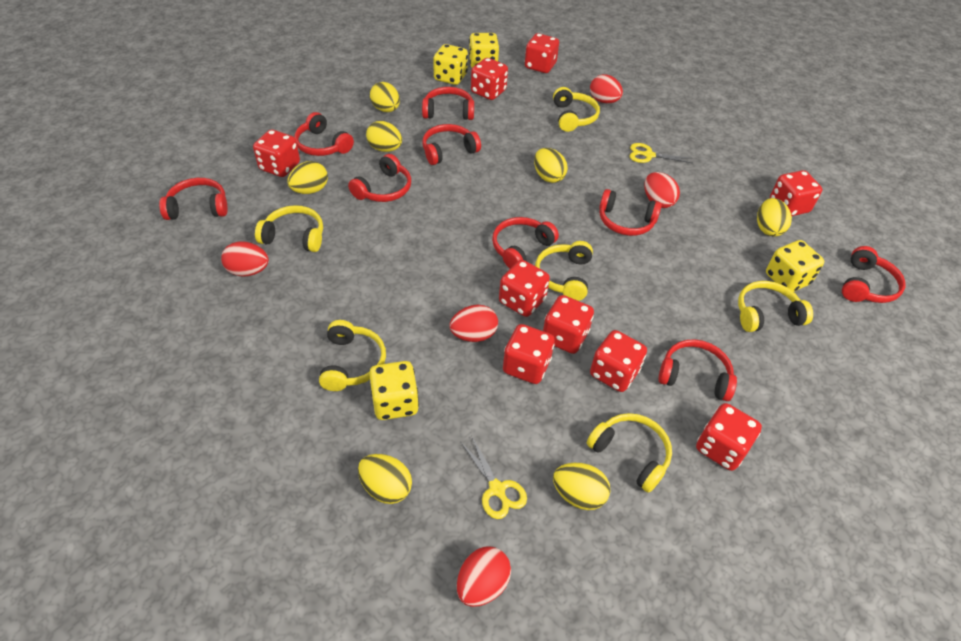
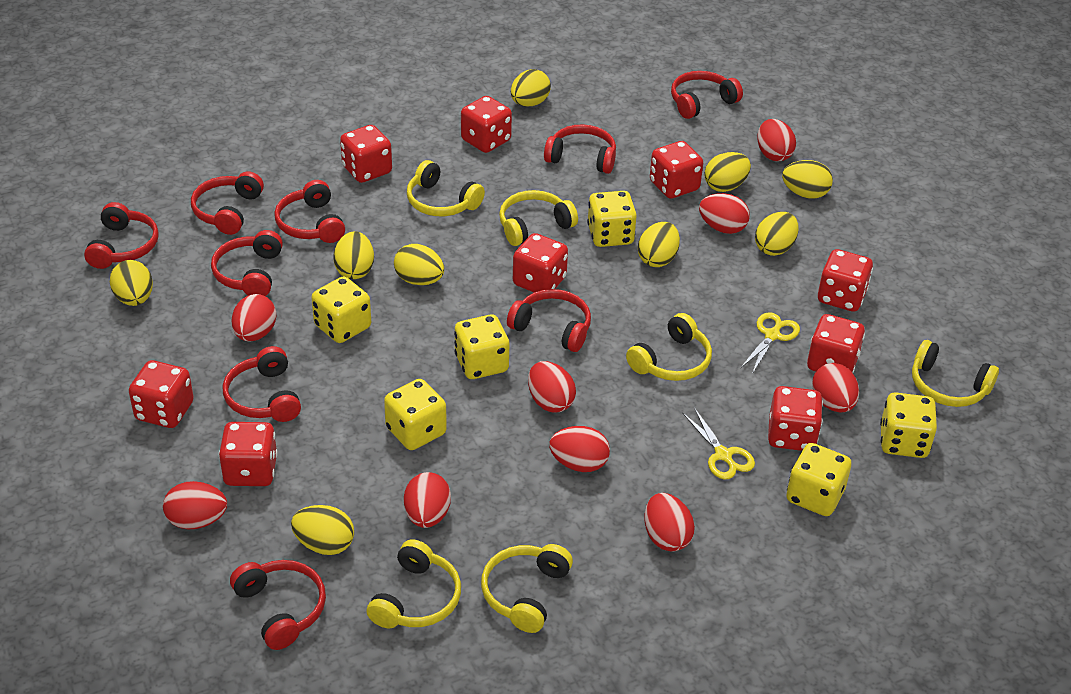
red egg: 5 -> 9
yellow dice: 4 -> 6
yellow egg: 7 -> 9

